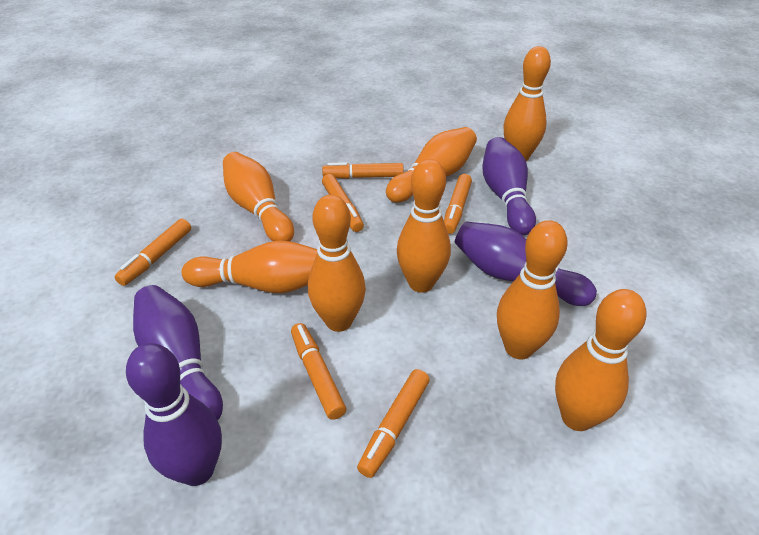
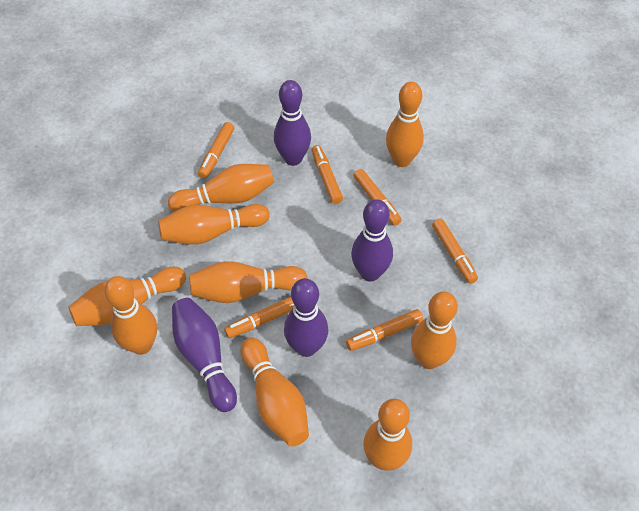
orange bowling pin: 8 -> 9

